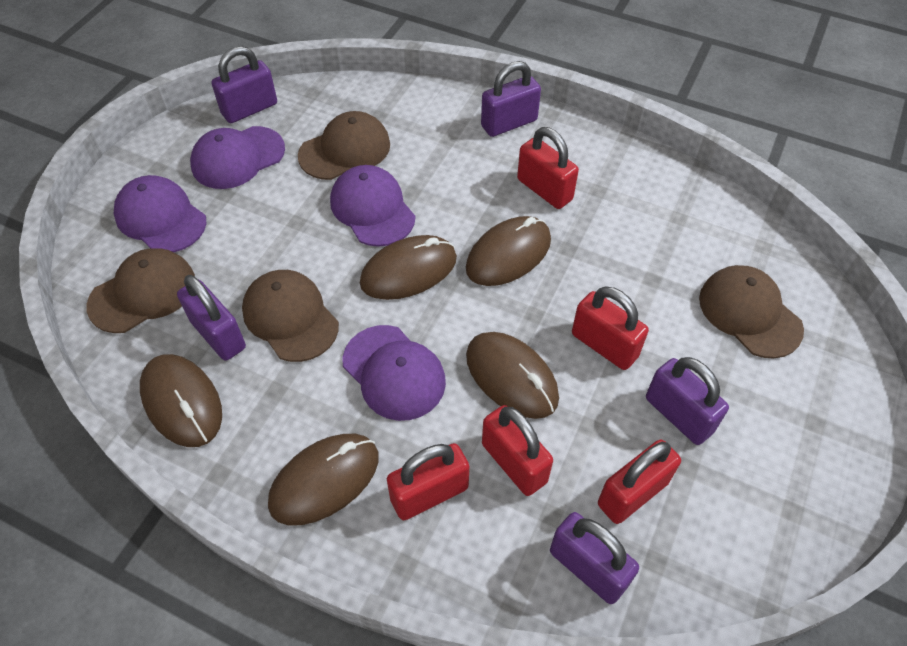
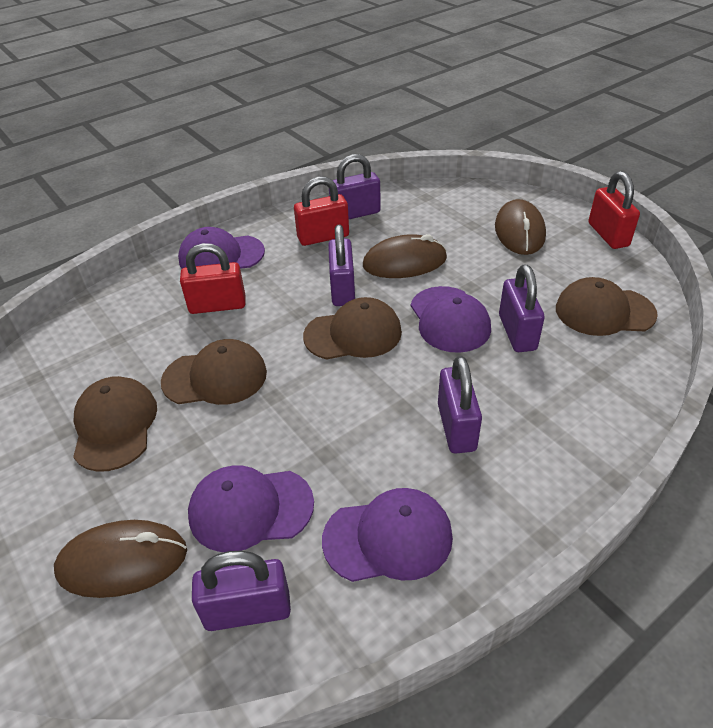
brown mouse: 5 -> 3
red padlock: 5 -> 3

